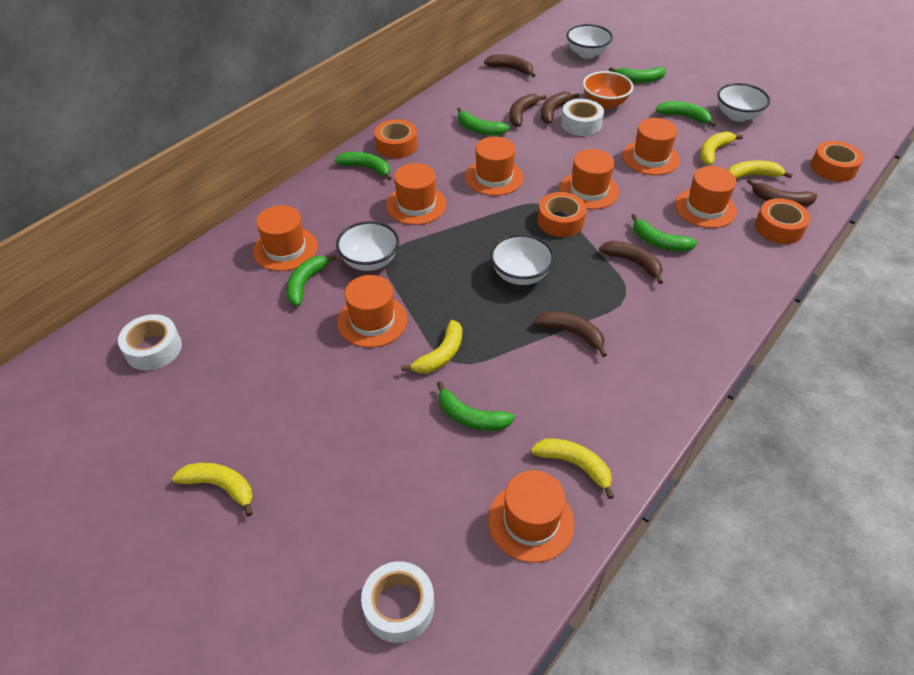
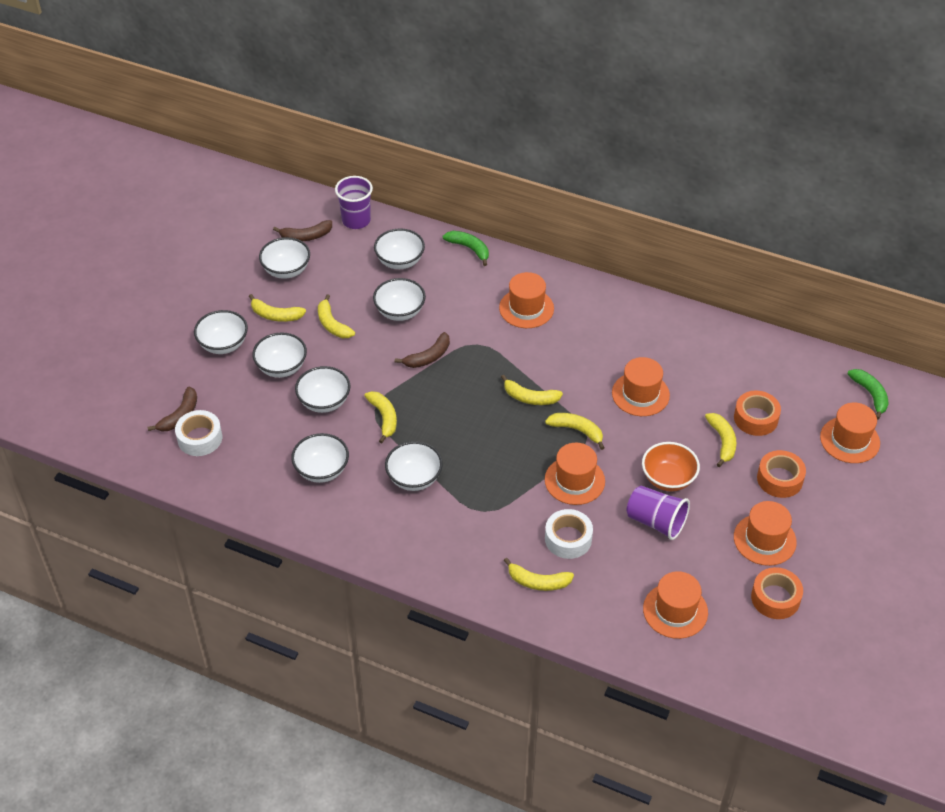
brown banana: 6 -> 3
green banana: 7 -> 2
orange hat: 8 -> 6
orange tape: 4 -> 3
purple cup: 0 -> 2
white bowl: 4 -> 8
white tape: 3 -> 2
yellow banana: 5 -> 7

